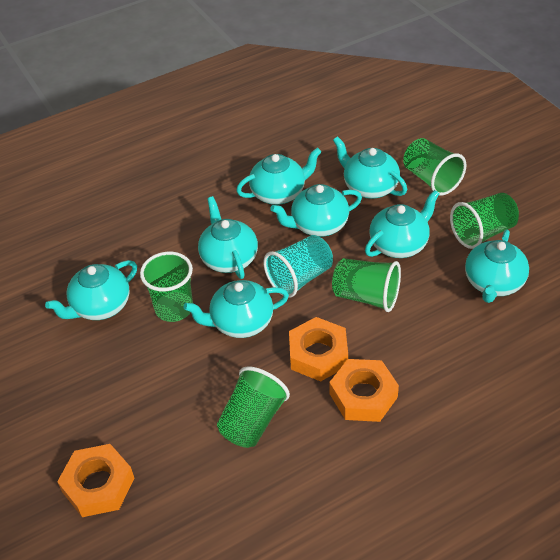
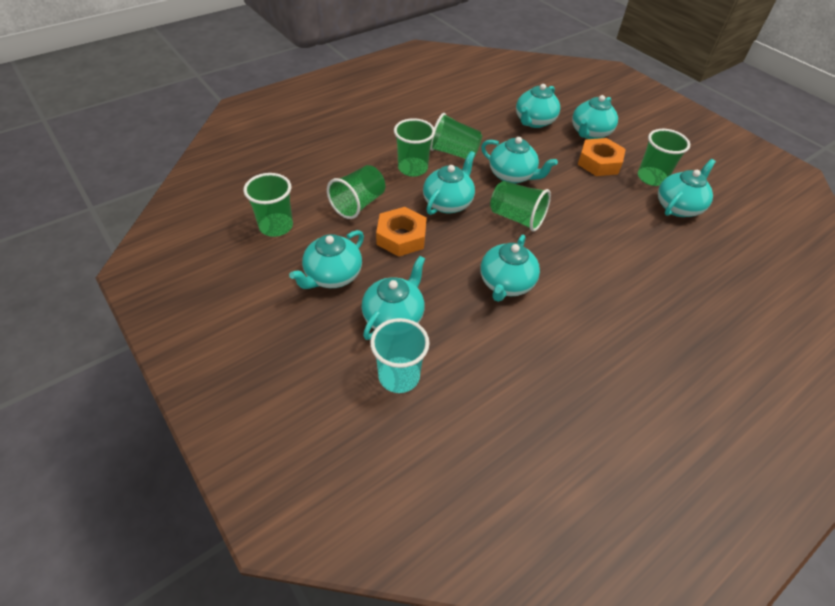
green cup: 5 -> 6
orange nut: 3 -> 2

